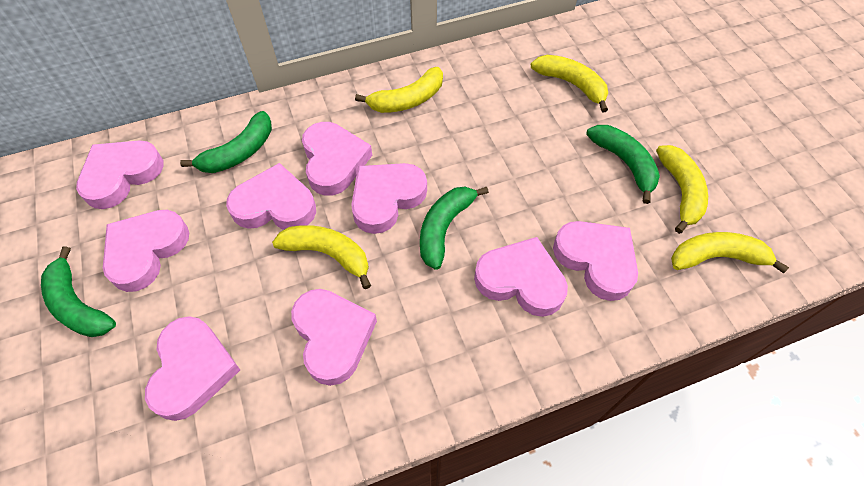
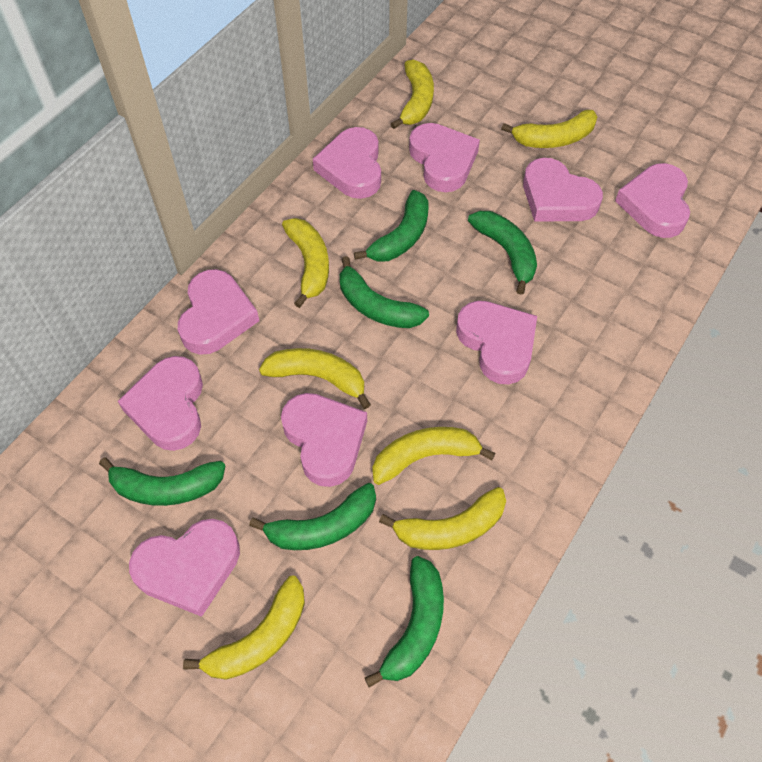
green banana: 4 -> 6
yellow banana: 5 -> 7

